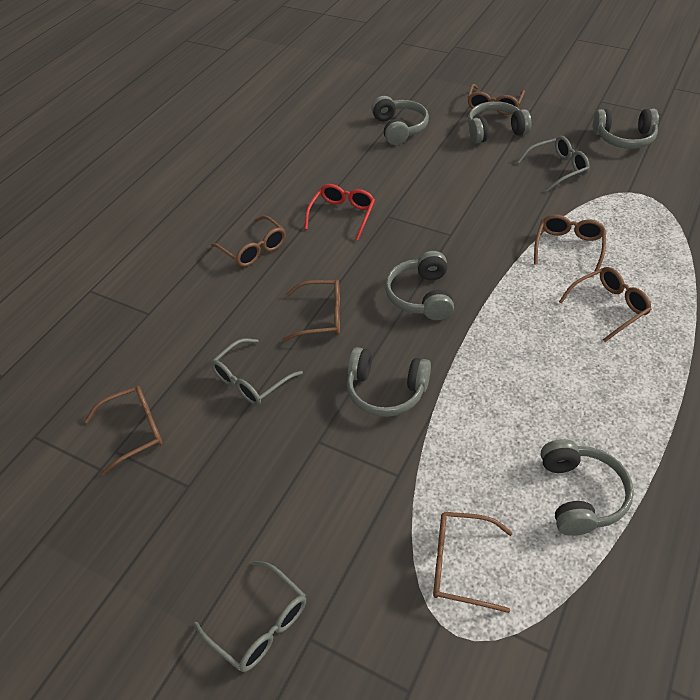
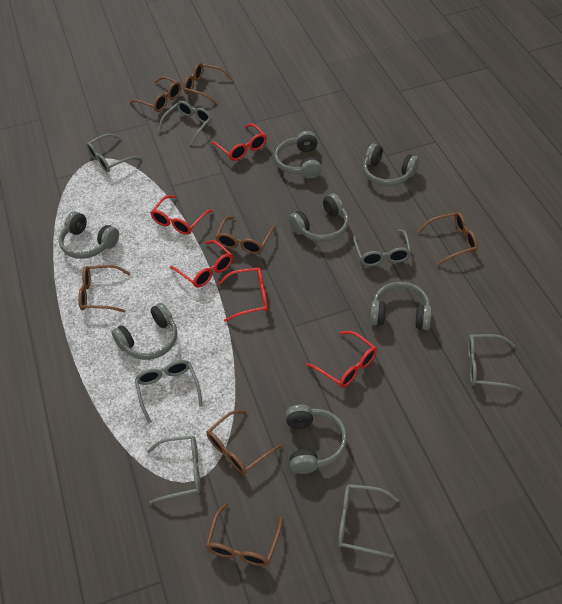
grey glasses: 3 -> 7
grey headphones: 6 -> 7
red glasses: 1 -> 5

